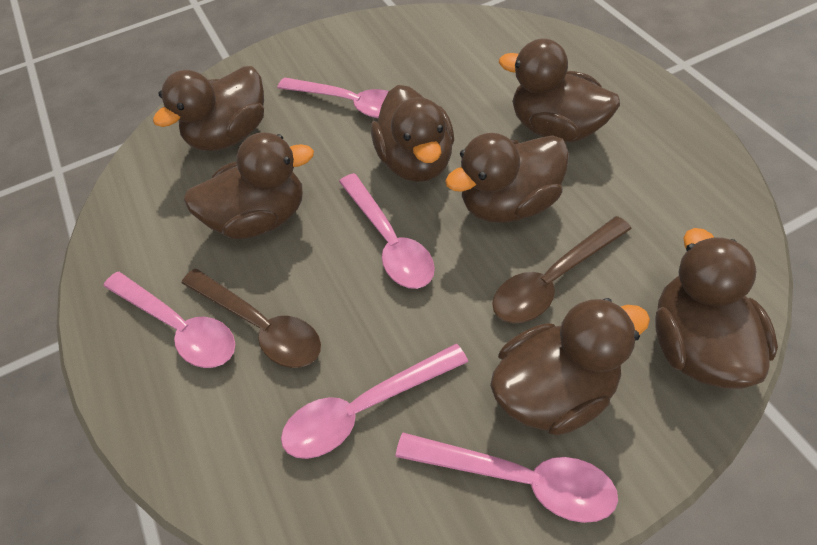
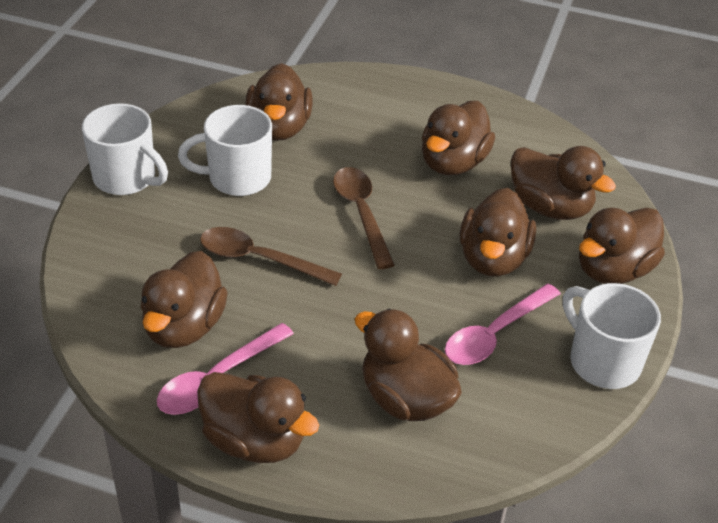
brown duck: 7 -> 8
pink spoon: 5 -> 2
white mug: 0 -> 3

